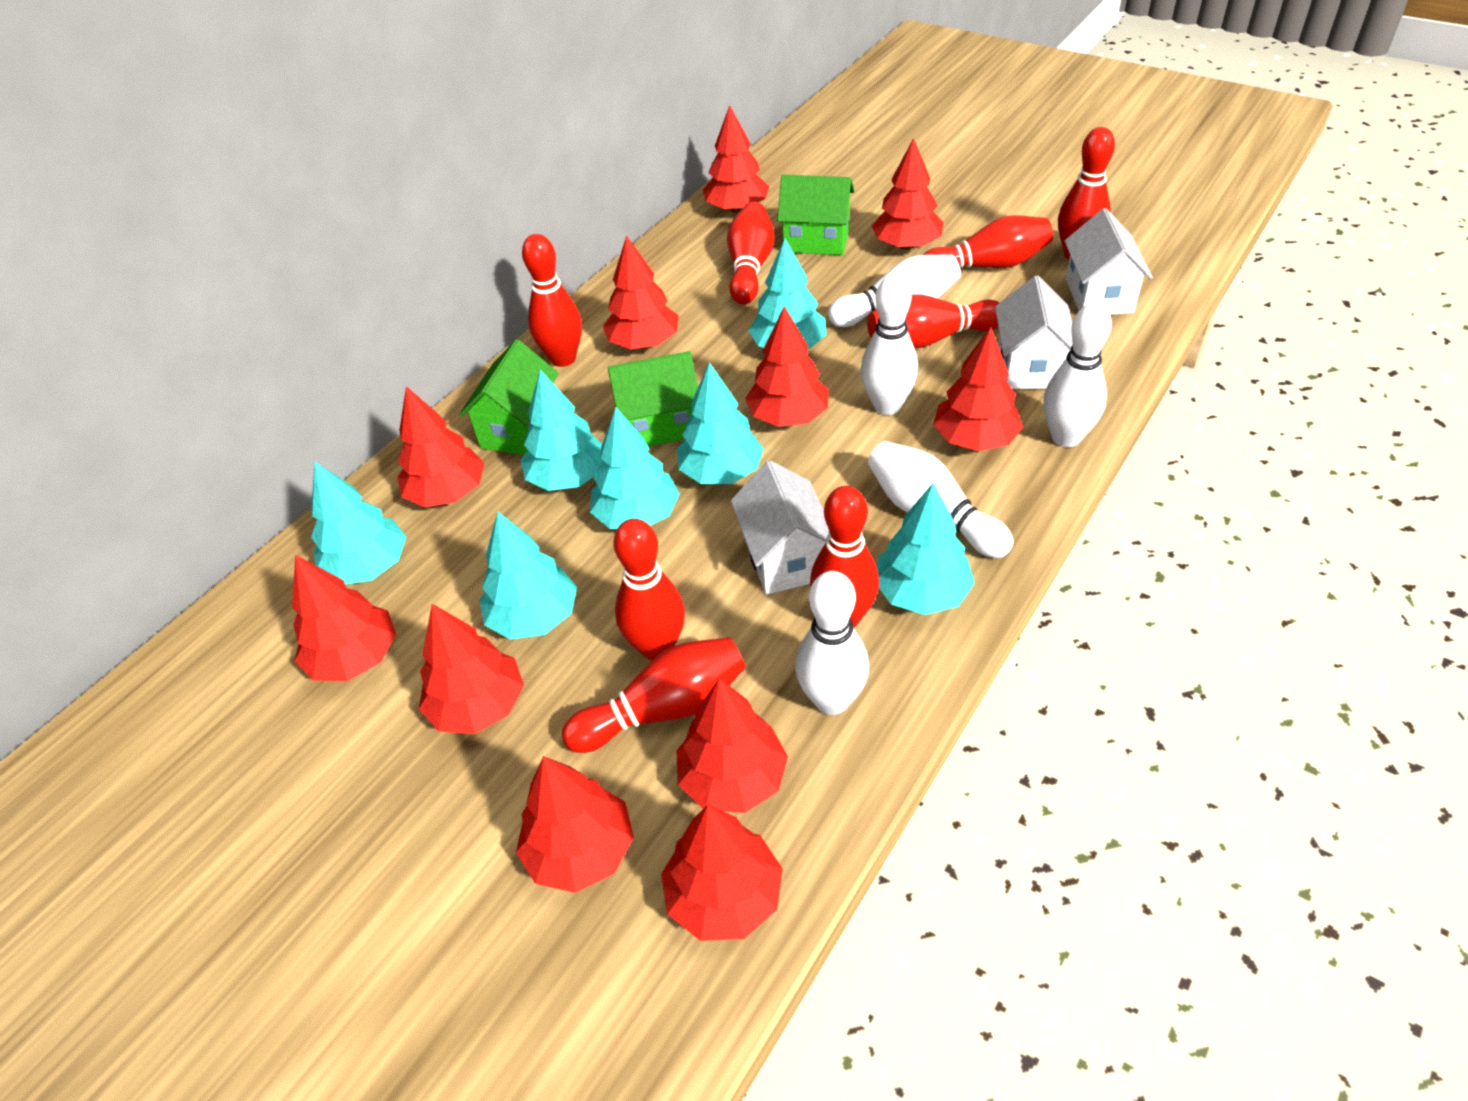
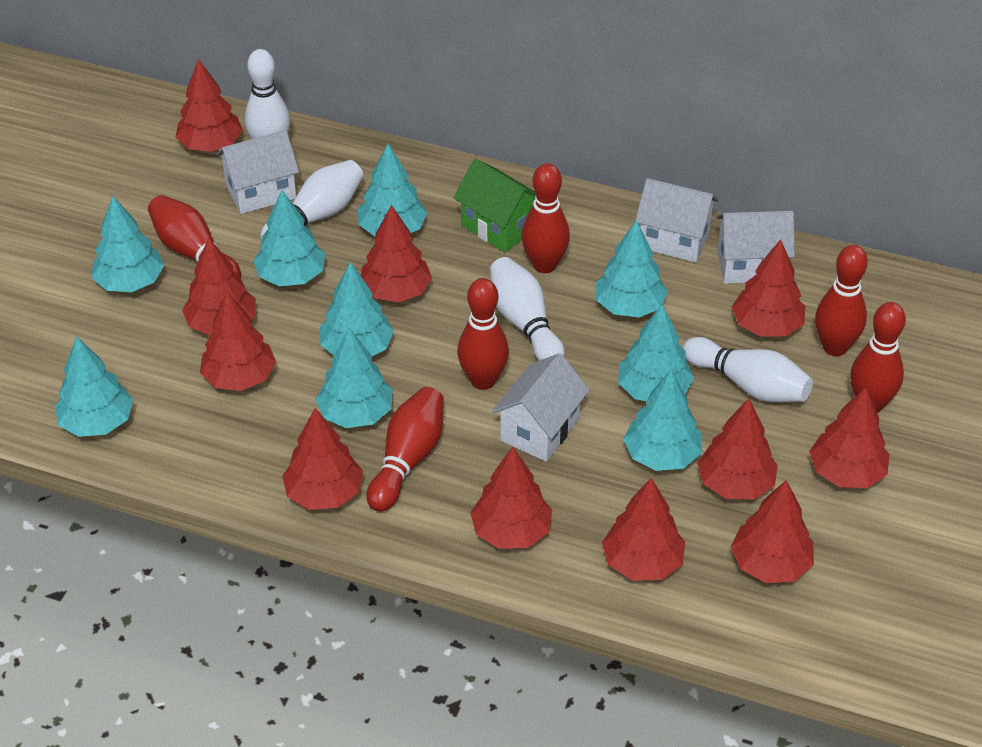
green house: 3 -> 1
red bowling pin: 8 -> 6
turquoise tree: 7 -> 9
white bowling pin: 5 -> 4
white house: 3 -> 4

